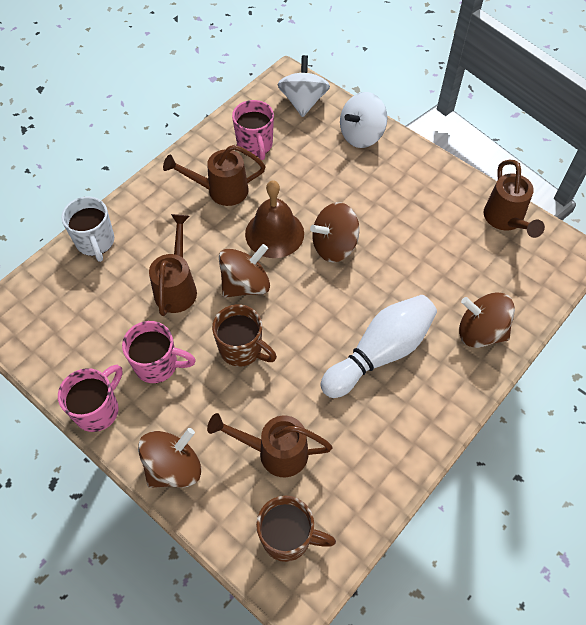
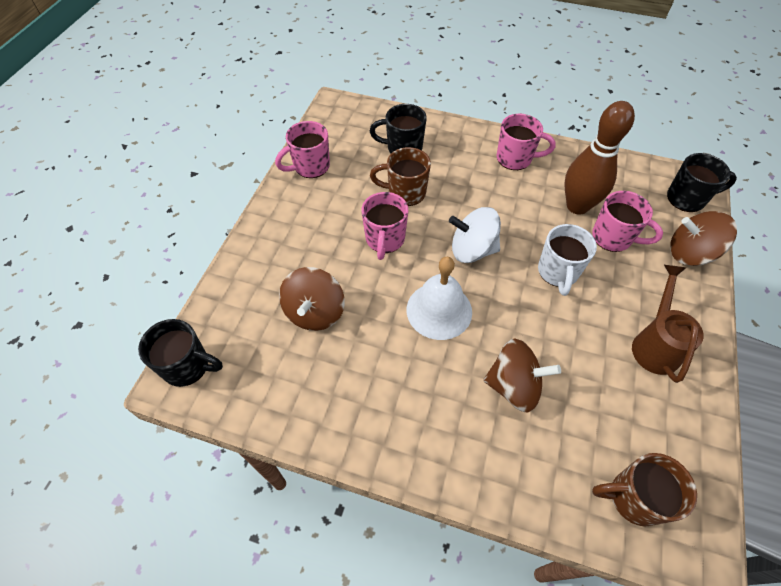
black mug: 0 -> 3
brown bell: 1 -> 0
brown bowling pin: 0 -> 1
brown spinning top: 4 -> 3
brown watering can: 4 -> 1
pink mug: 3 -> 4
white bell: 0 -> 1
white bowling pin: 1 -> 0
white spinning top: 2 -> 1

